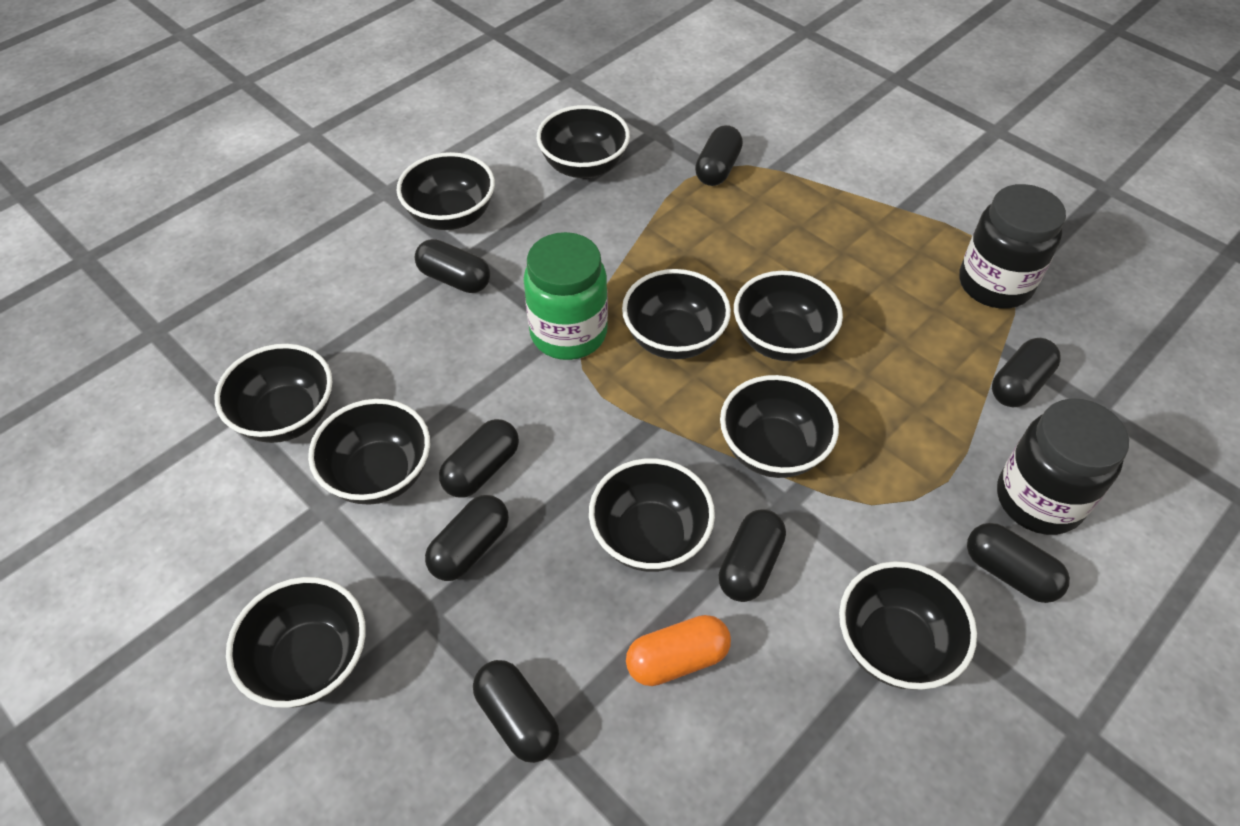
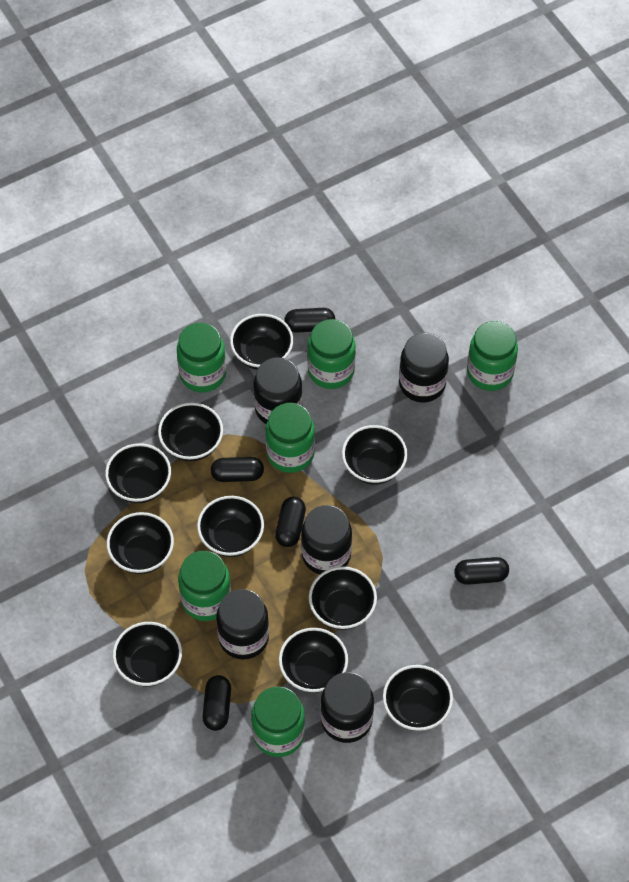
black capsule: 8 -> 5
black jar: 2 -> 5
green jar: 1 -> 6
orange capsule: 1 -> 0

